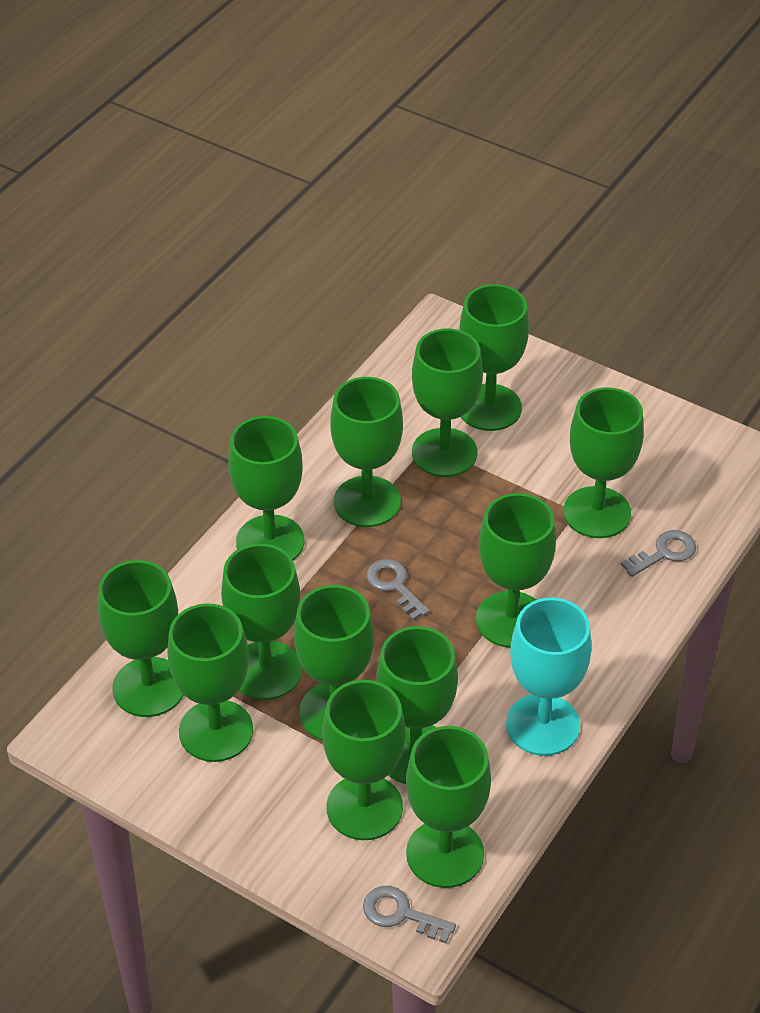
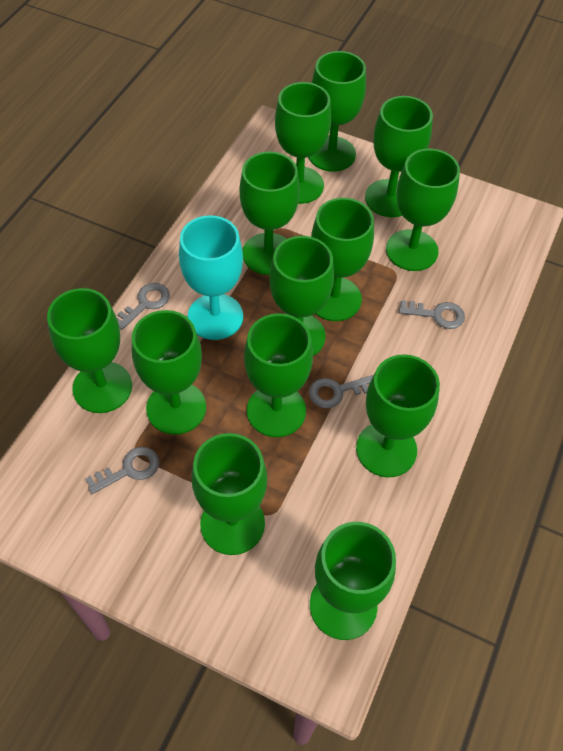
grey key: 3 -> 4

